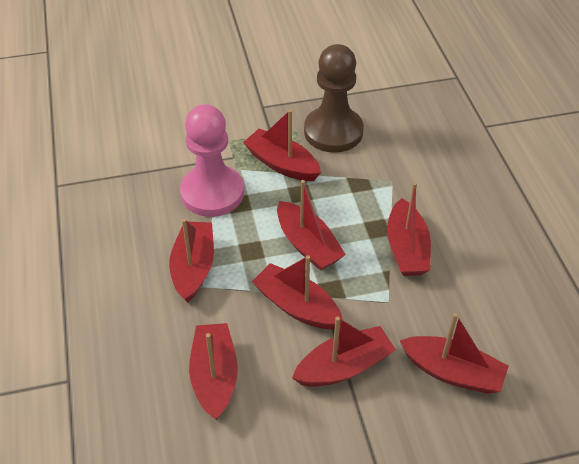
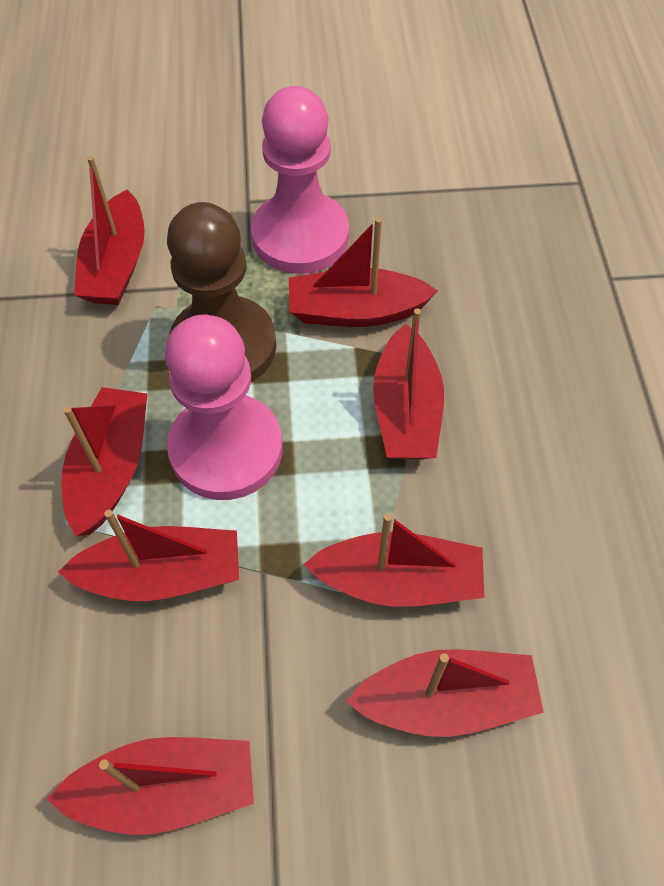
pink pawn: 1 -> 2

